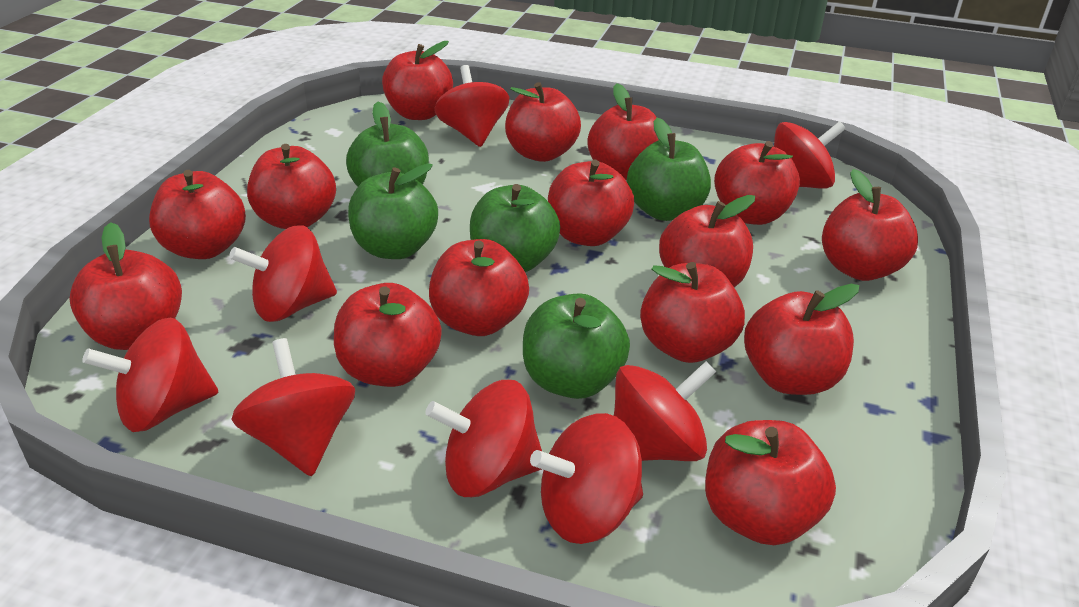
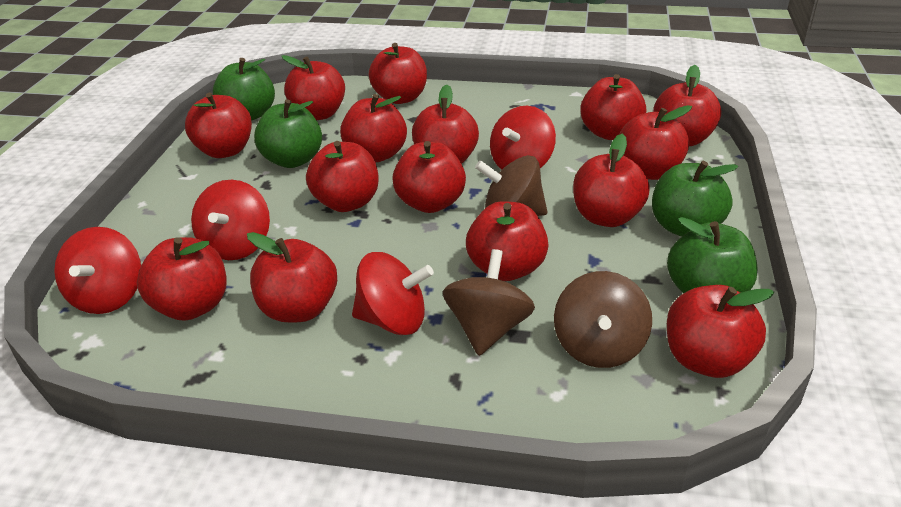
brown spinning top: 0 -> 3
green apple: 5 -> 4
red spinning top: 8 -> 4

